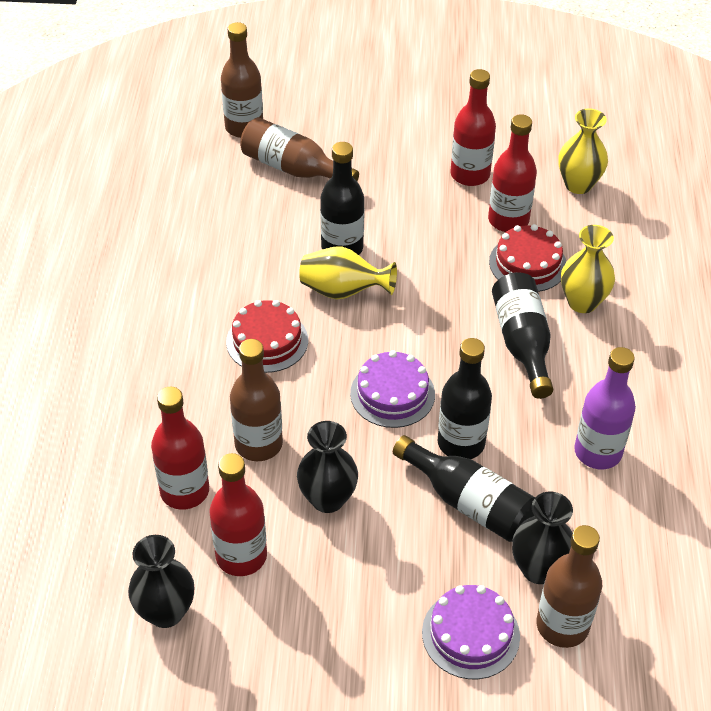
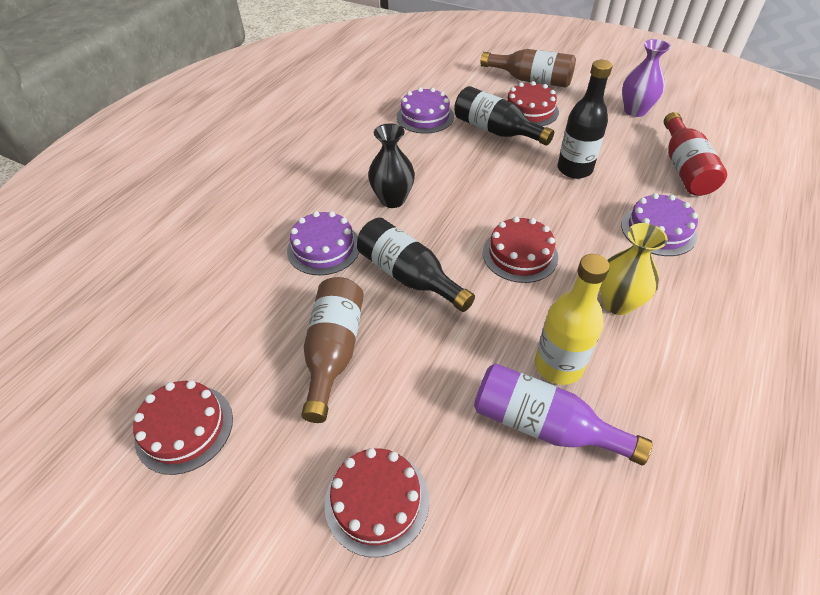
black bottle: 4 -> 3
black vase: 3 -> 1
brown bottle: 4 -> 2
purple cake: 2 -> 3
purple vase: 0 -> 1
red bottle: 4 -> 1
red cake: 2 -> 4
yellow bottle: 0 -> 1
yellow vase: 3 -> 1

